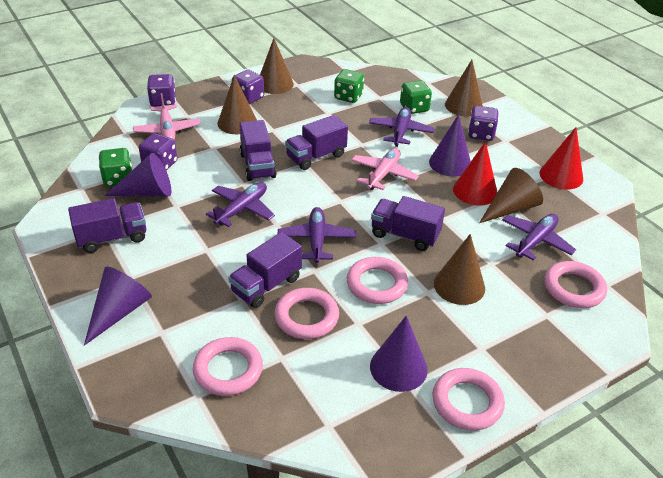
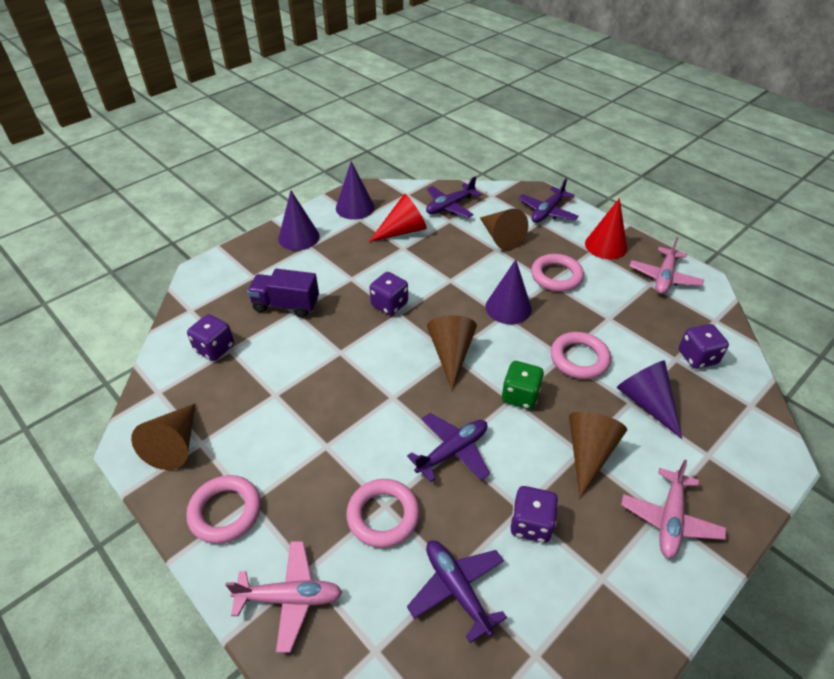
brown cone: 5 -> 4
green dice: 3 -> 1
pink plane: 2 -> 3
pink ring: 5 -> 4
purple truck: 5 -> 1

